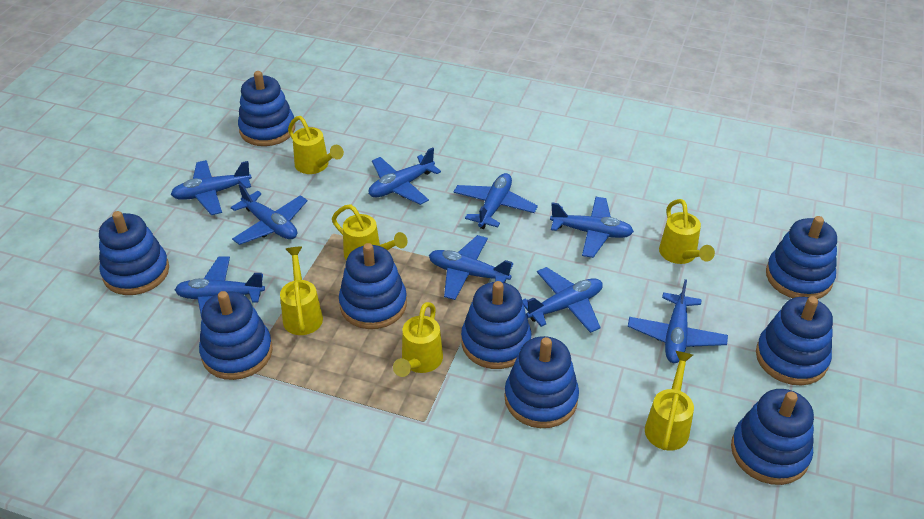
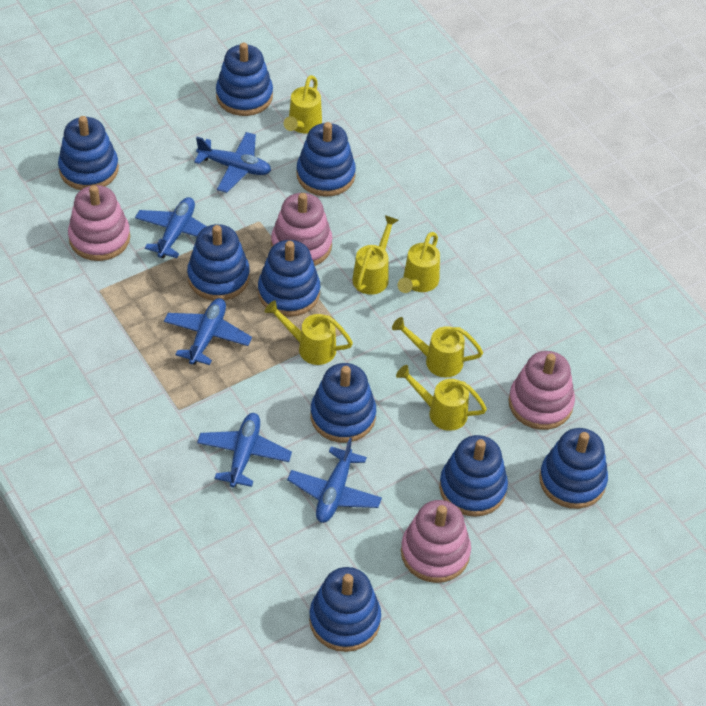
blue plane: 9 -> 5
pink stacking toy: 0 -> 4

